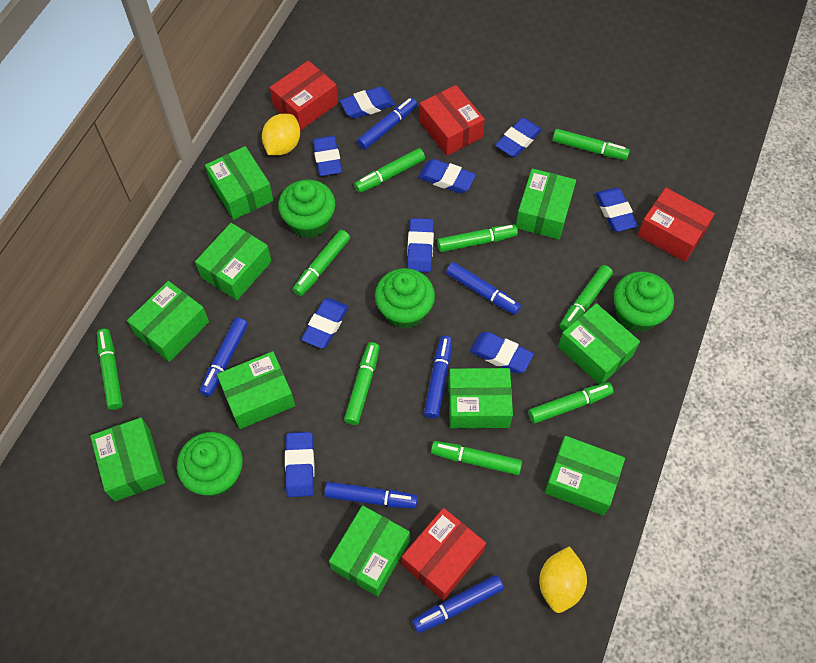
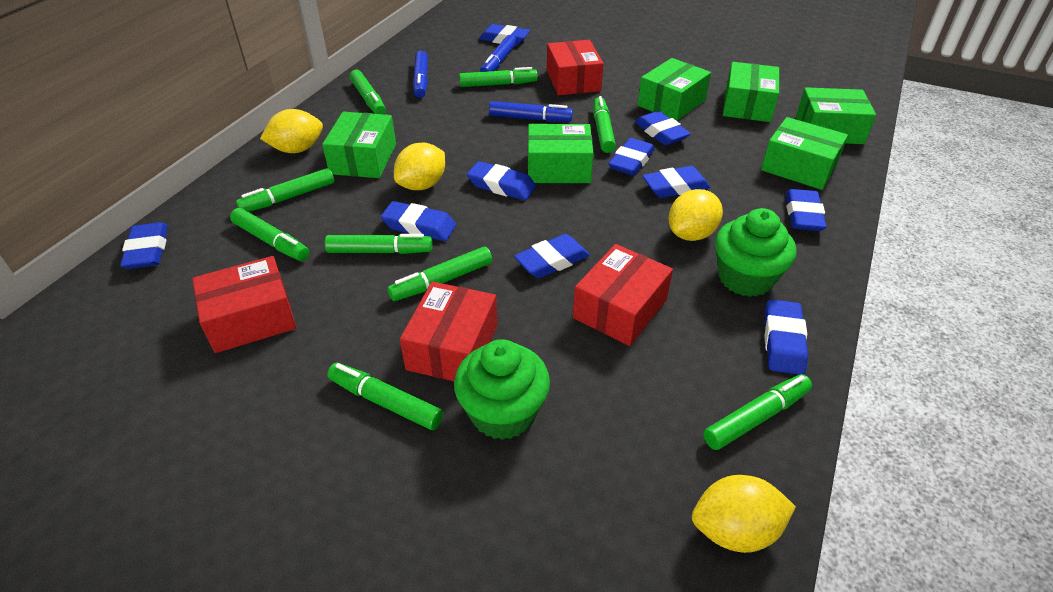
blue eraser: 9 -> 10
blue marker: 6 -> 3
green box: 10 -> 6
green cupcake: 4 -> 2
yellow lemon: 2 -> 4

